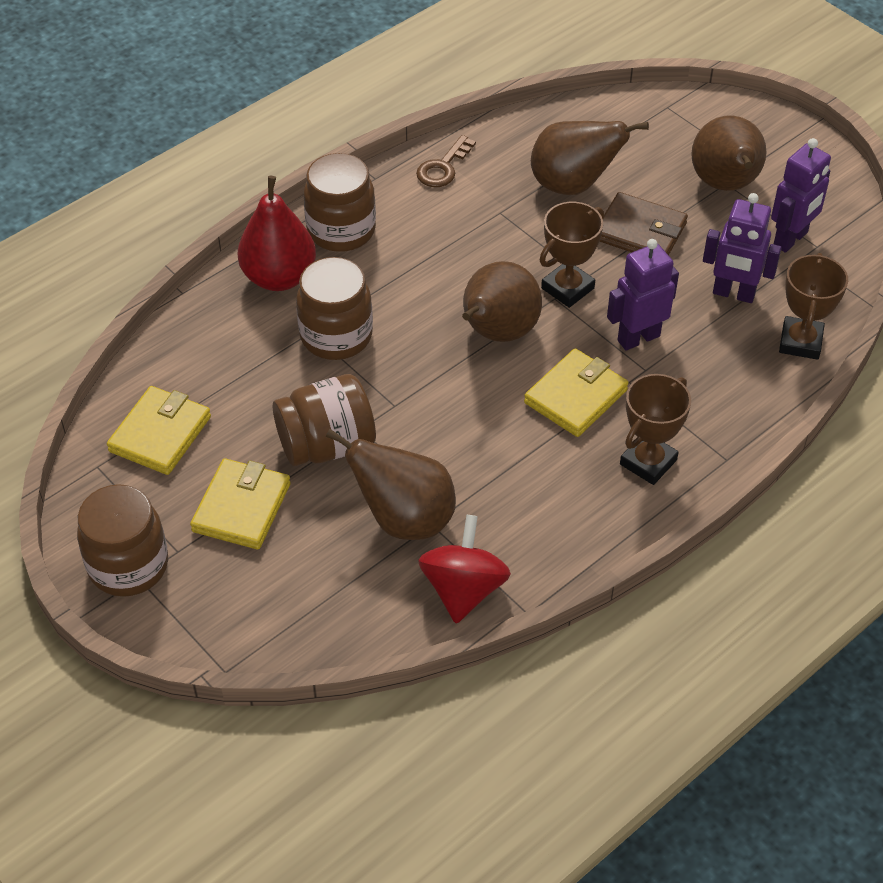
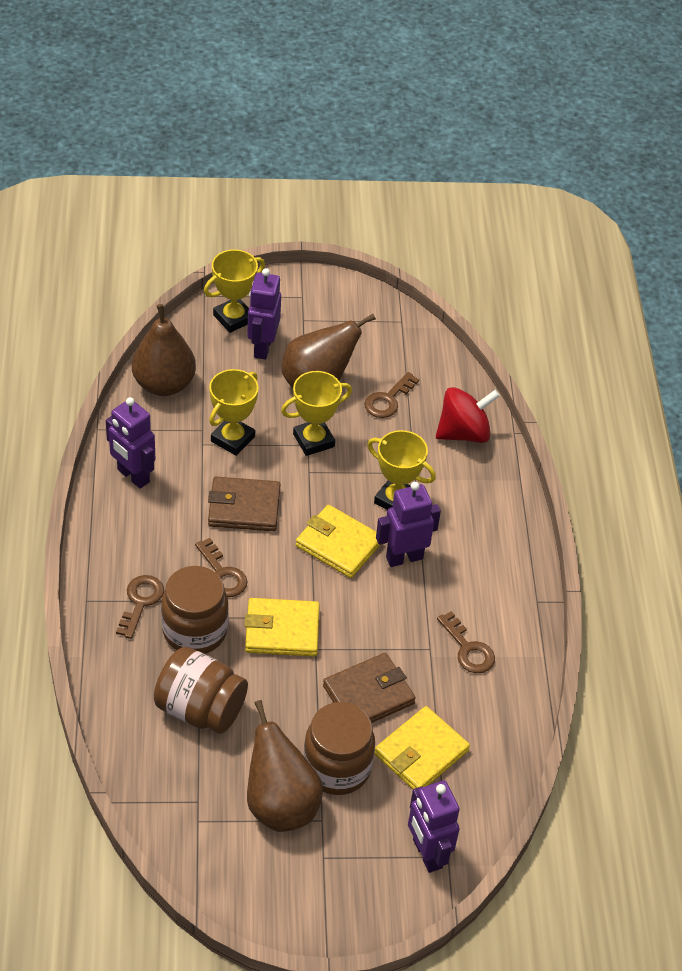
brown jar: 4 -> 3
brown key: 1 -> 4
brown pear: 4 -> 3
brown trophy: 3 -> 0
brown wallet: 1 -> 2
purple robot: 3 -> 4
red pear: 1 -> 0
yellow trophy: 0 -> 4

